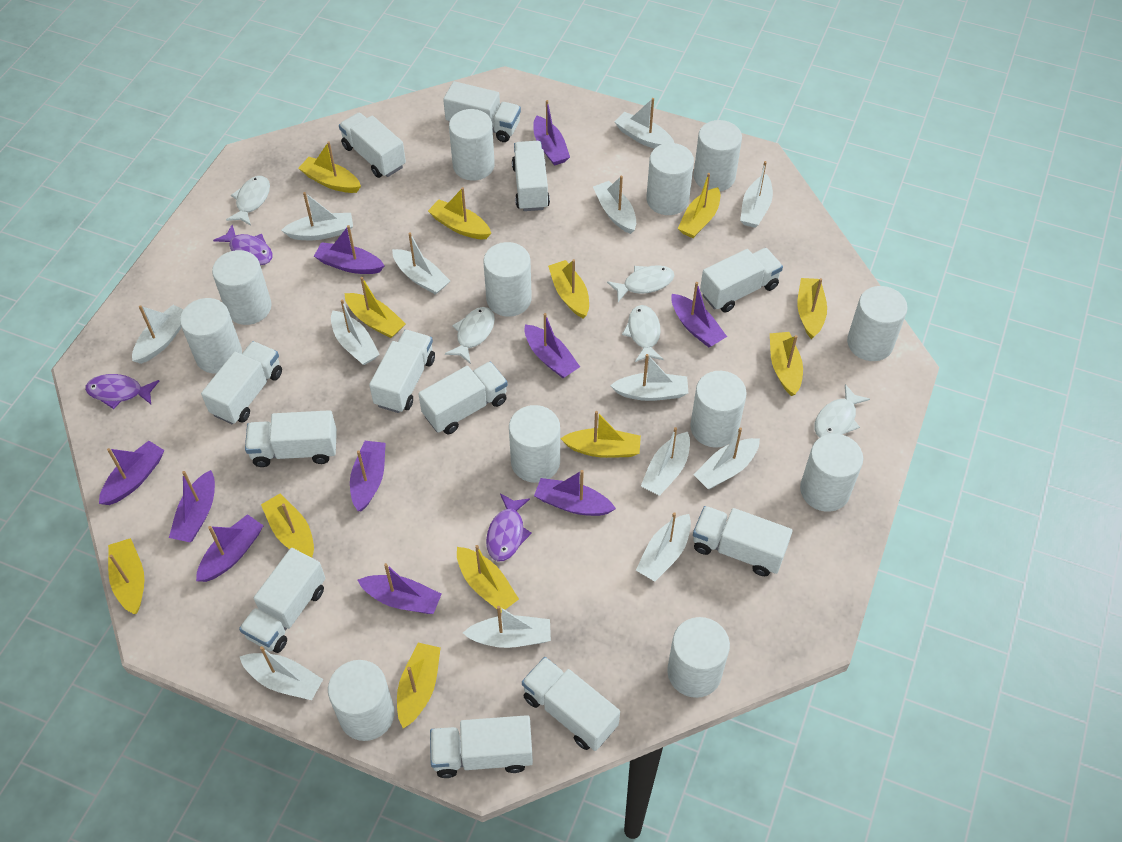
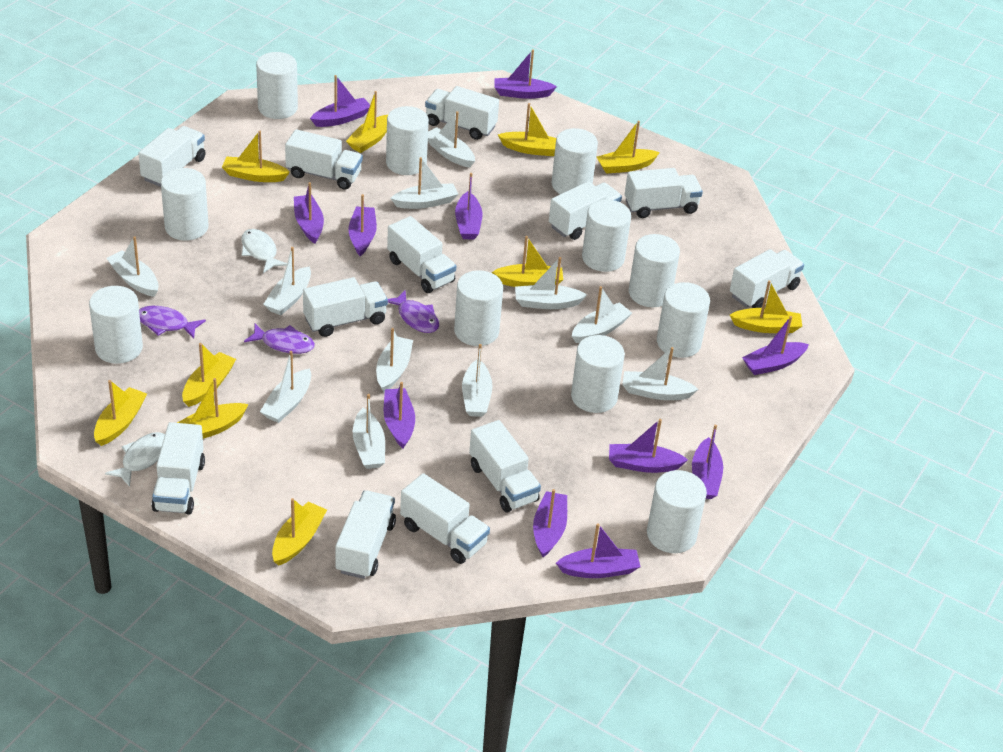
purple boat: 10 -> 11
white boat: 13 -> 11
white cylinder: 12 -> 11
white fish: 5 -> 2
yellow boat: 12 -> 10

